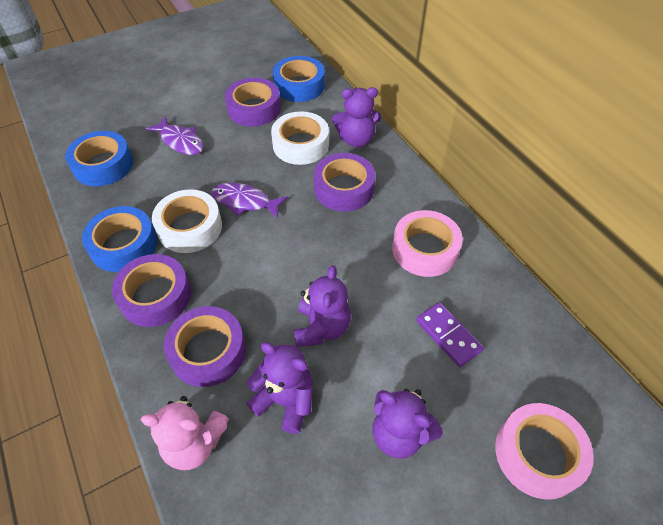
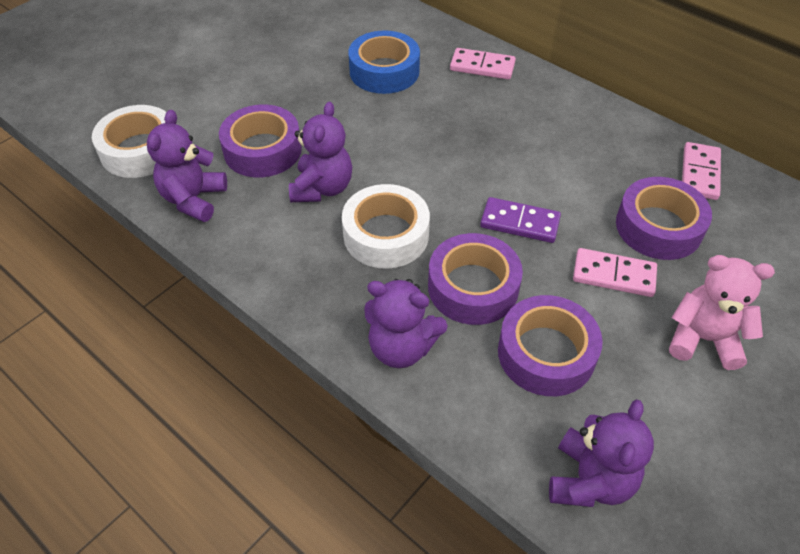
blue tape: 3 -> 1
pink domino: 0 -> 3
pink tape: 2 -> 0
purple fish: 2 -> 0

